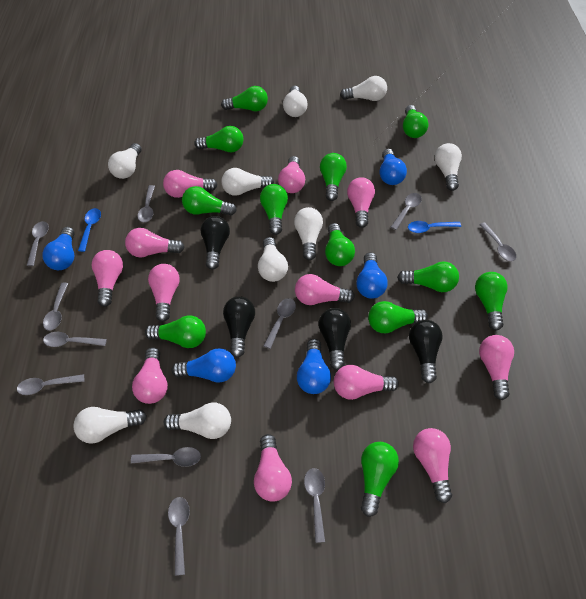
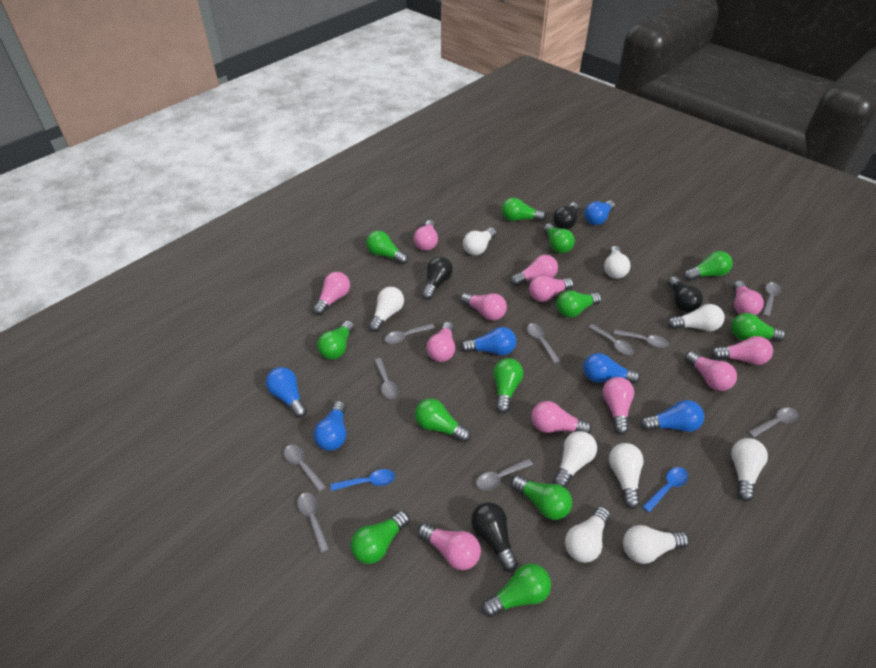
blue light bulb: 5 -> 6
grey spoon: 11 -> 10

